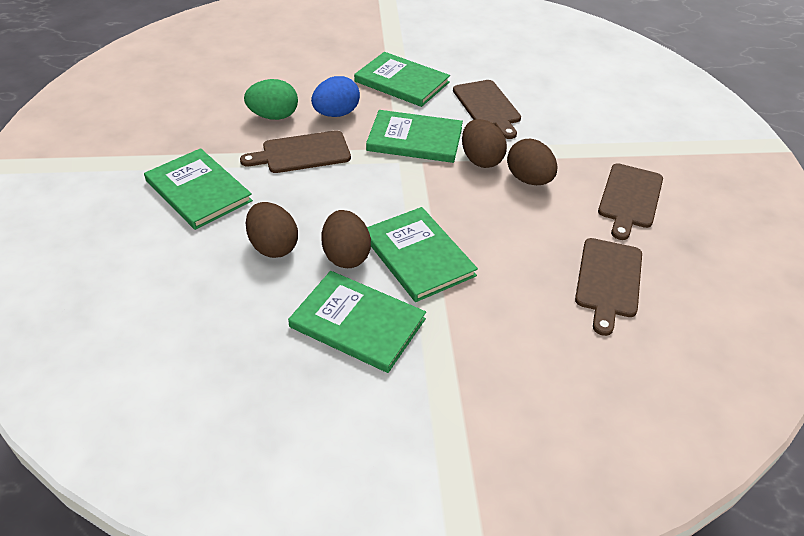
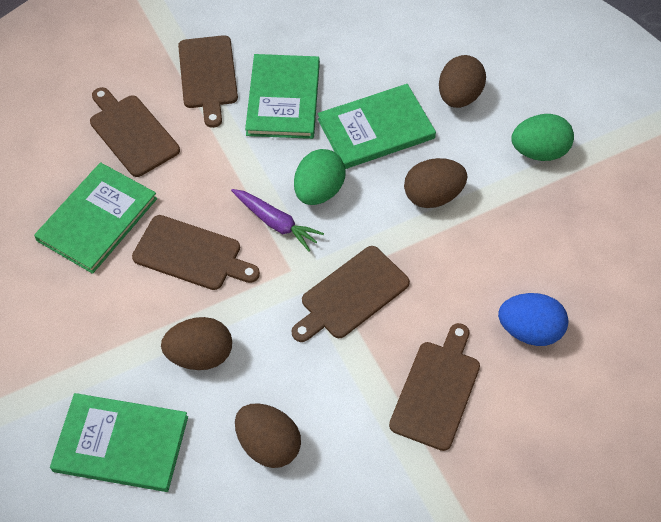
brown cutting board: 4 -> 5
green book: 5 -> 4
green egg: 1 -> 2
purple carrot: 0 -> 1

